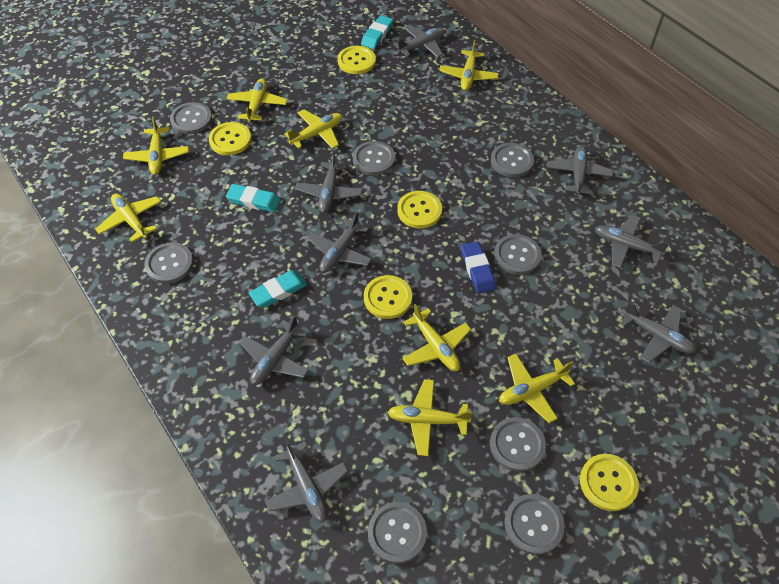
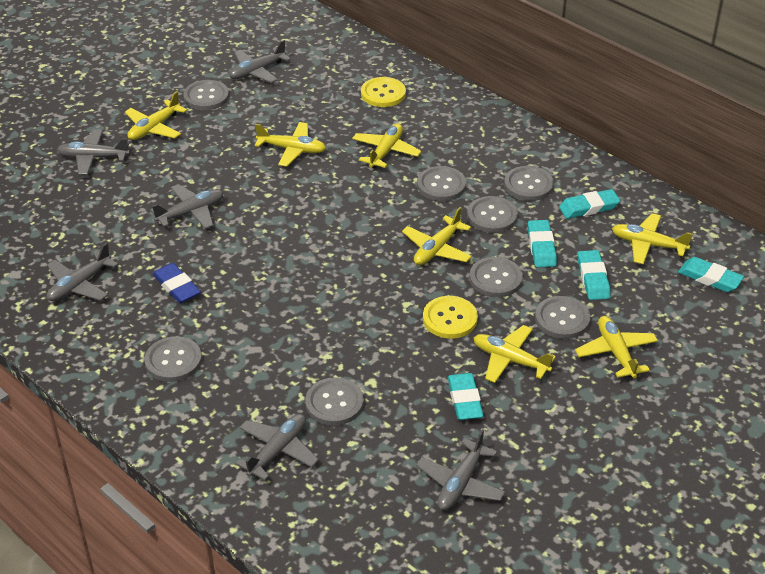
grey plane: 8 -> 6
turquoise eraser: 3 -> 5
yellow button: 5 -> 2
yellow plane: 8 -> 7

